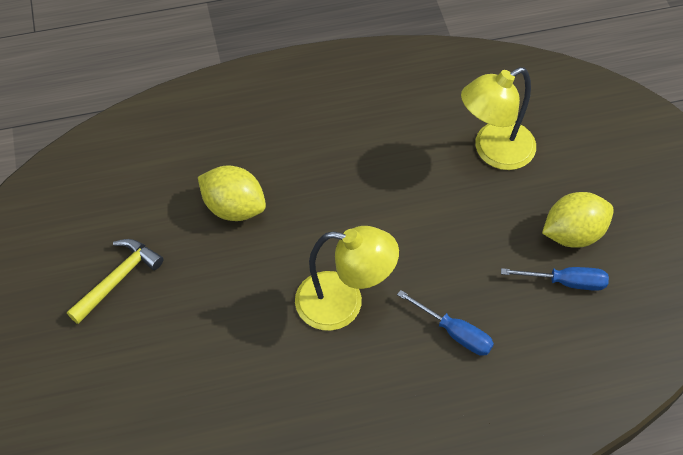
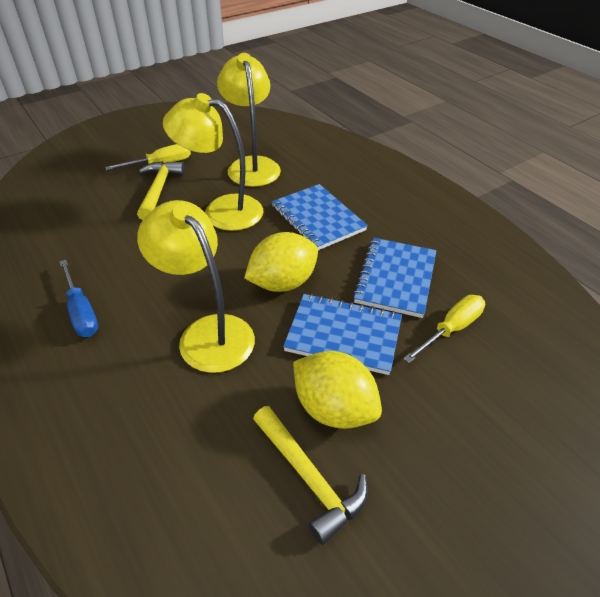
blue notebook: 0 -> 3
blue screwdriver: 2 -> 1
yellow hammer: 1 -> 2
yellow lamp: 2 -> 3
yellow screwdriver: 0 -> 2

